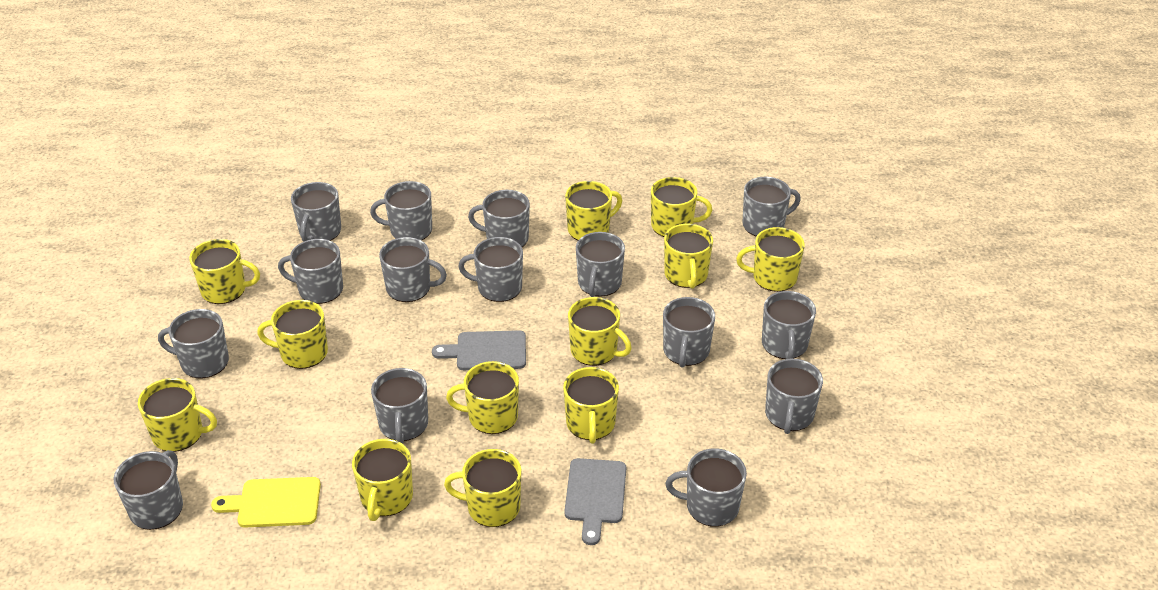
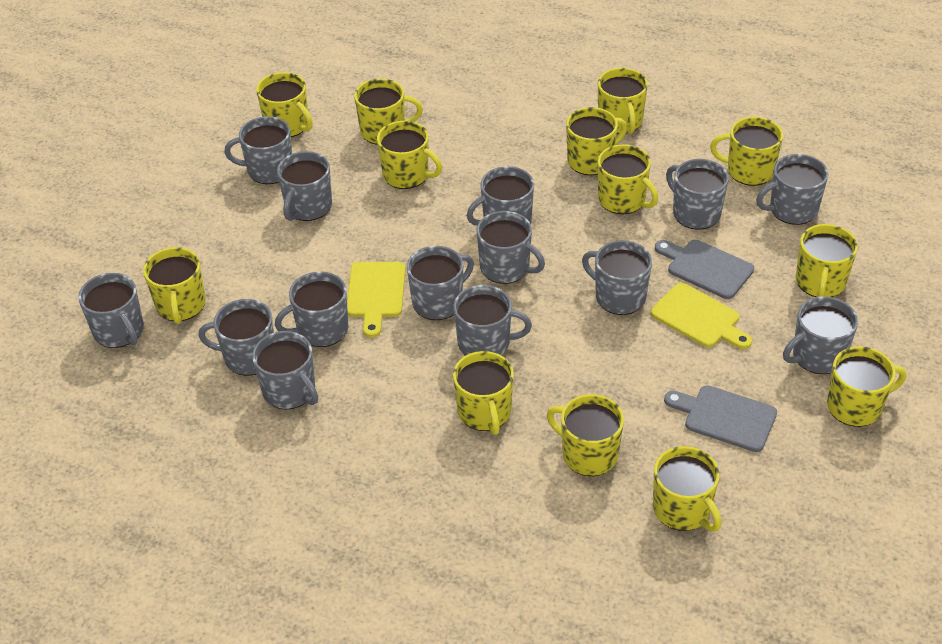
grey mug: 15 -> 14
yellow cutting board: 1 -> 2
yellow mug: 12 -> 13

